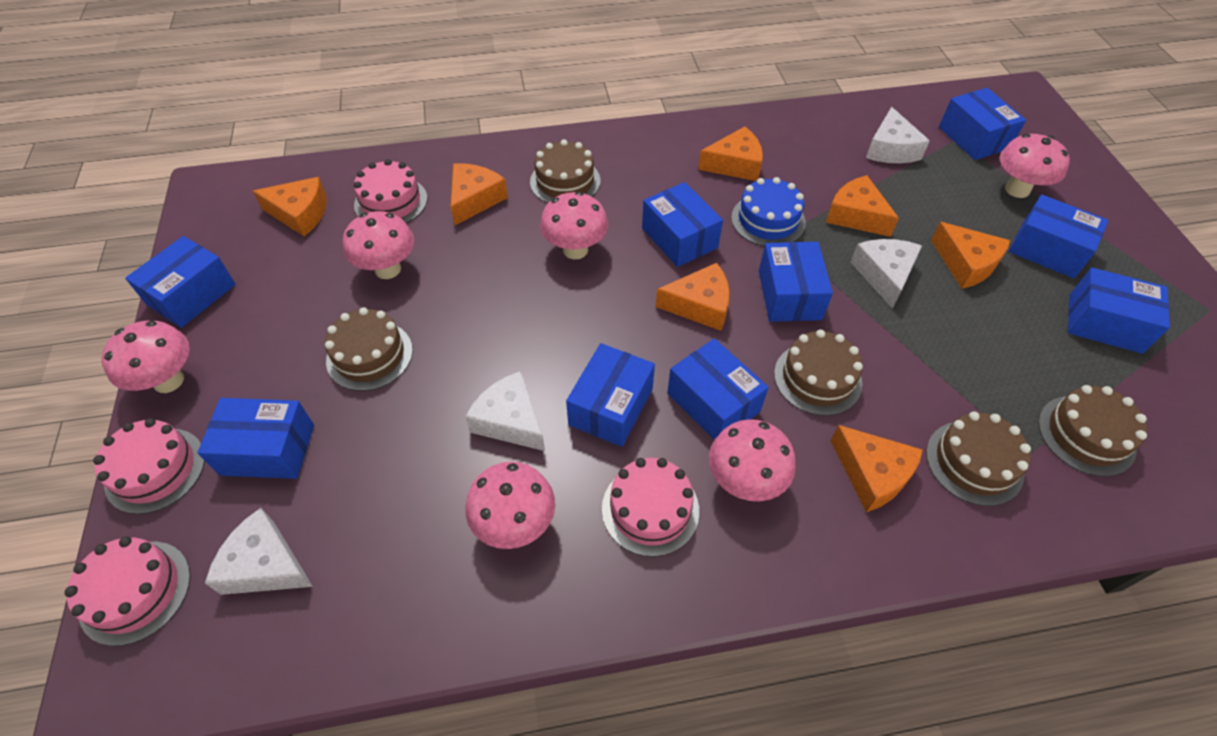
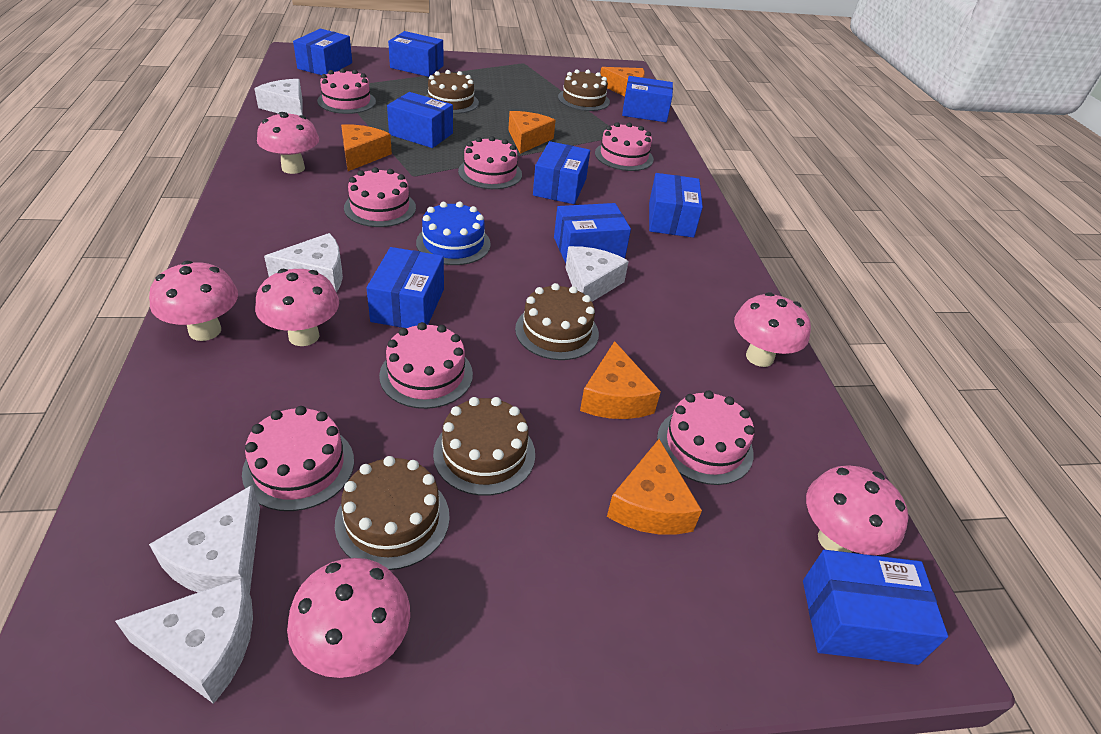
orange cheese: 7 -> 5
pink cake: 4 -> 7
white cheese: 4 -> 5

